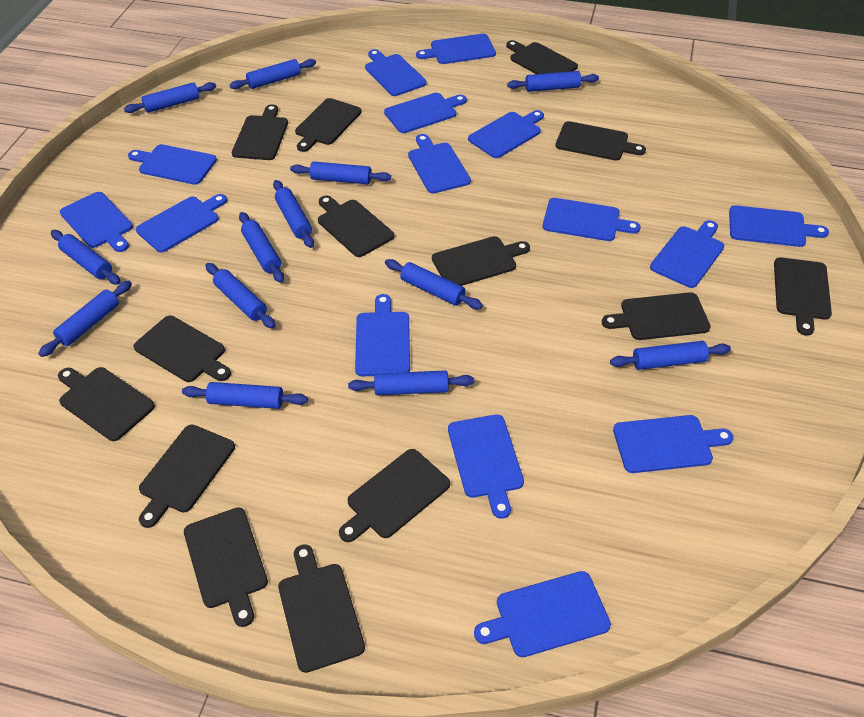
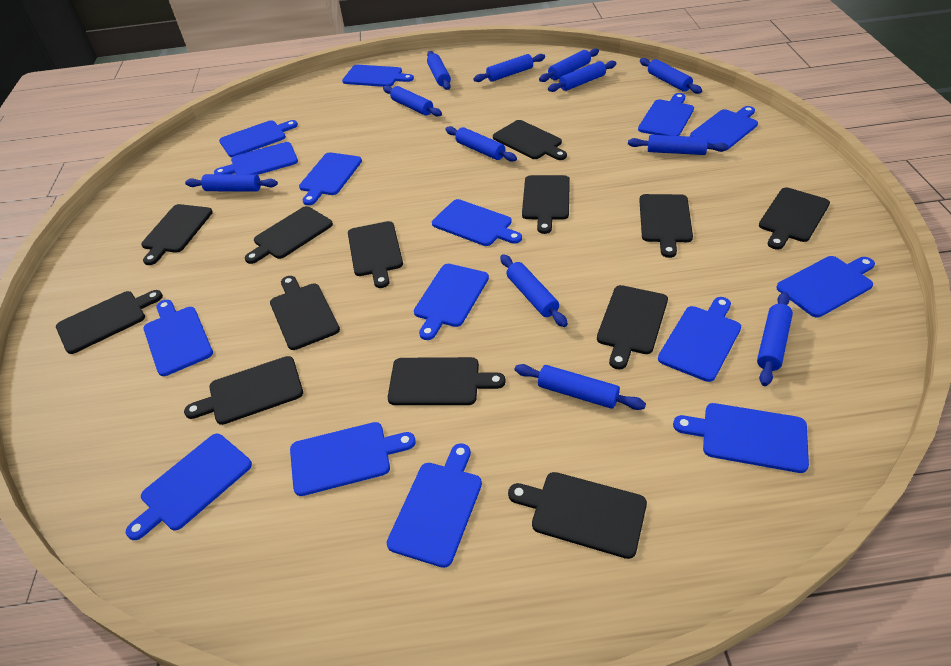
black cutting board: 14 -> 13
blue rolling pin: 13 -> 12

